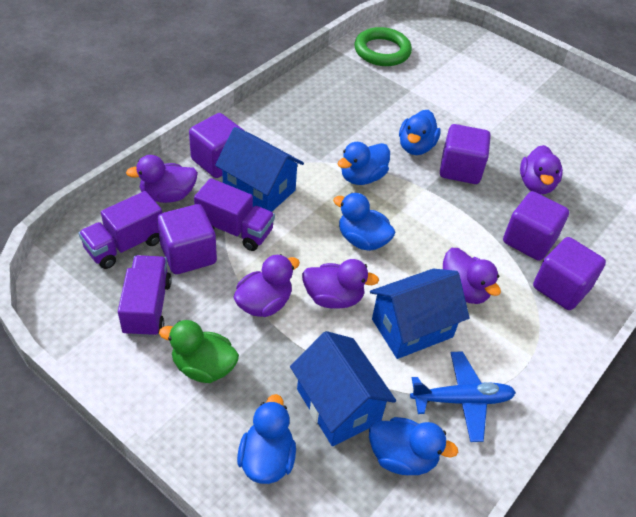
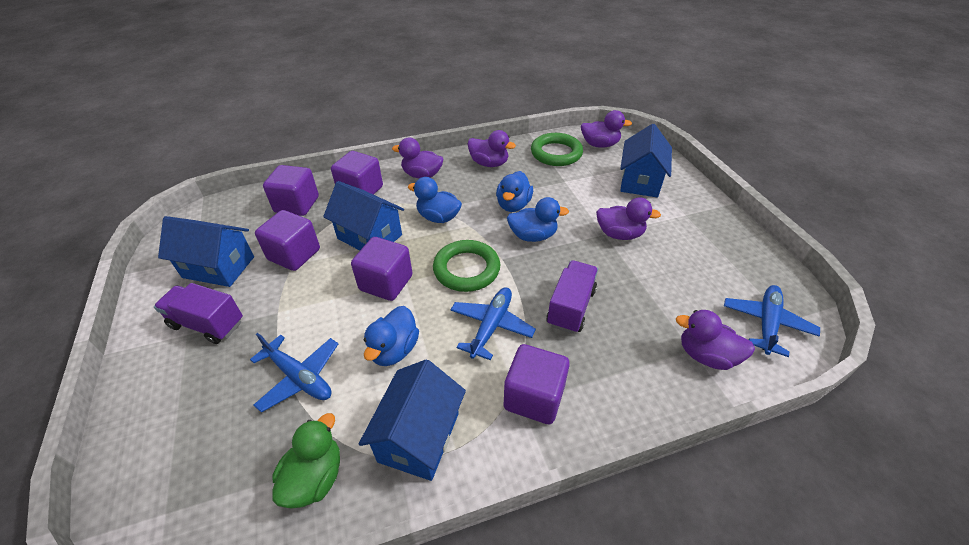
blue duck: 5 -> 4
blue house: 3 -> 4
blue plane: 1 -> 3
green ring: 1 -> 2
purple truck: 3 -> 2

